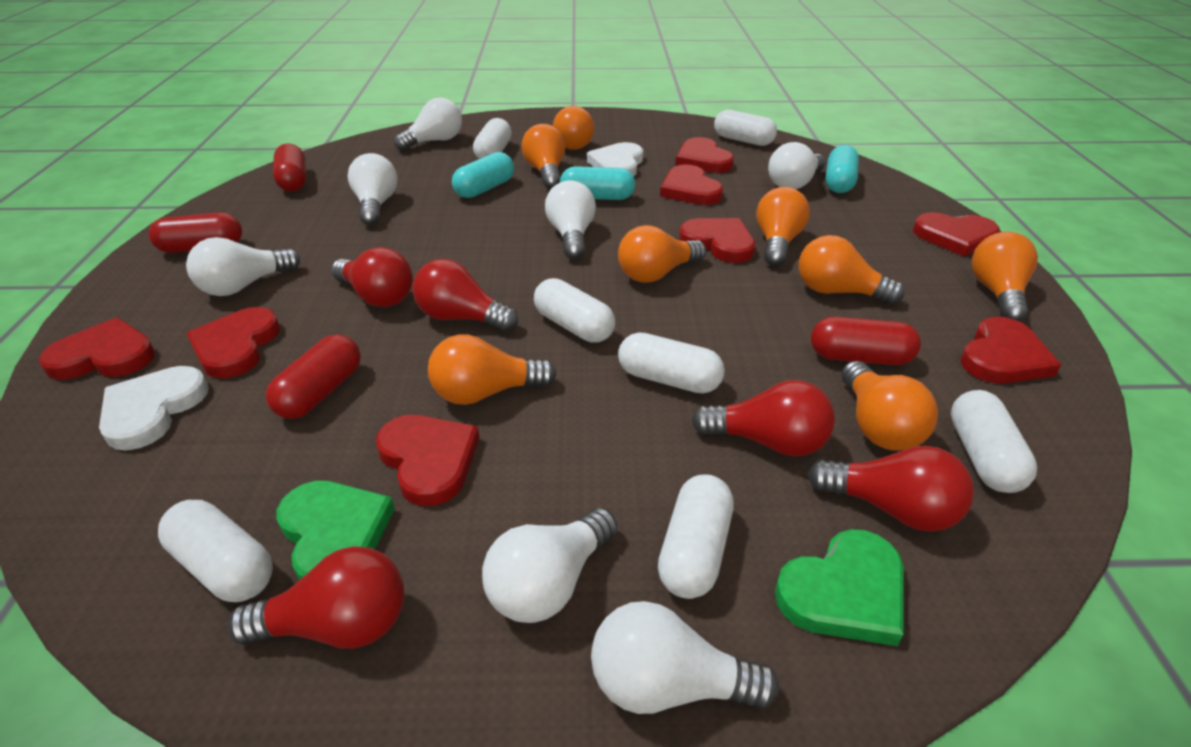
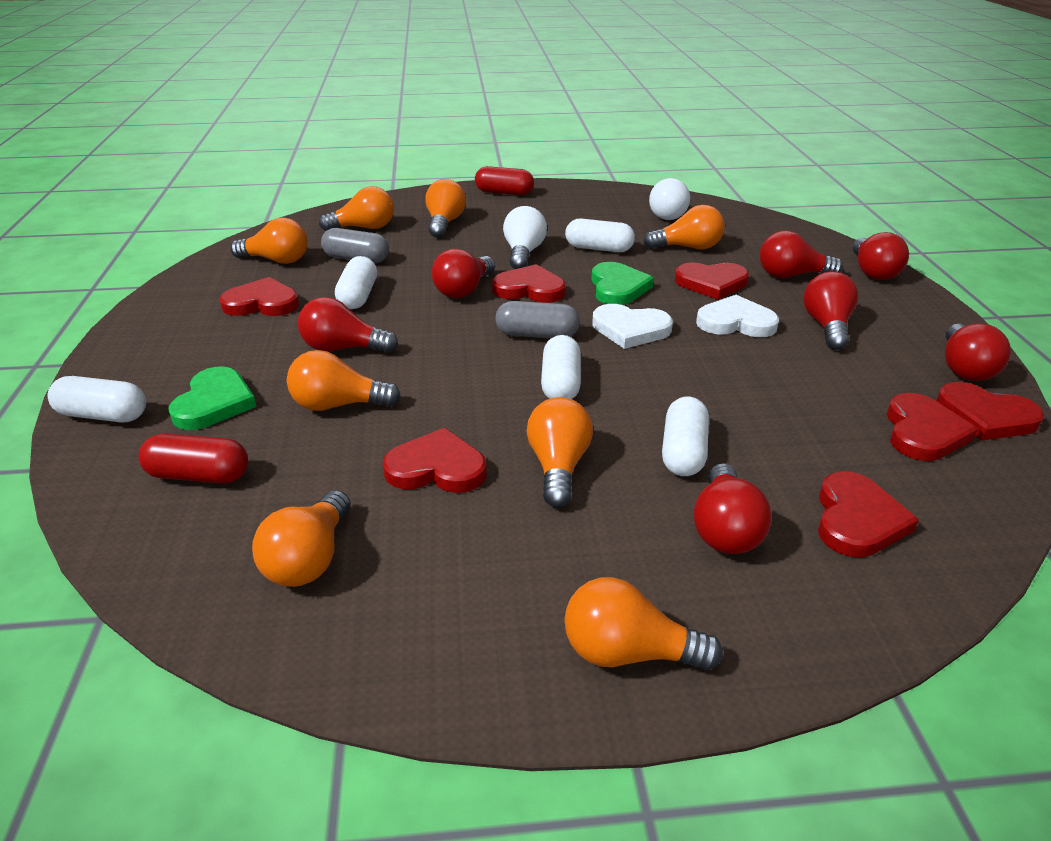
grey capsule: 0 -> 2
red capsule: 4 -> 2
red heart: 8 -> 7
red light bulb: 5 -> 7
turquoise capsule: 3 -> 0
white capsule: 7 -> 5
white light bulb: 7 -> 2

